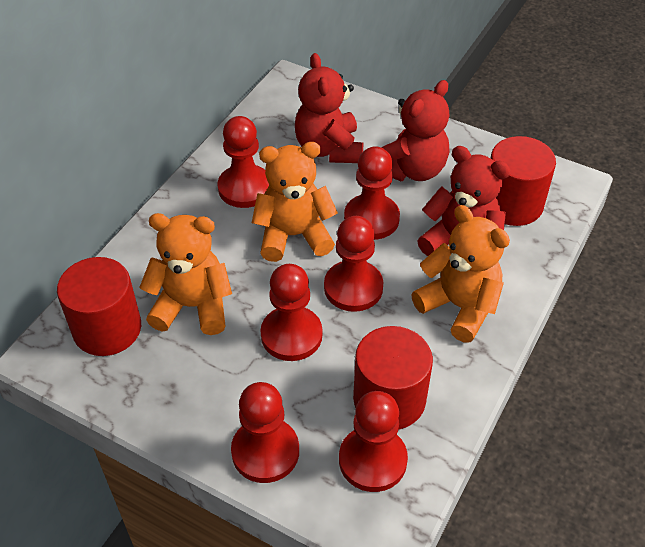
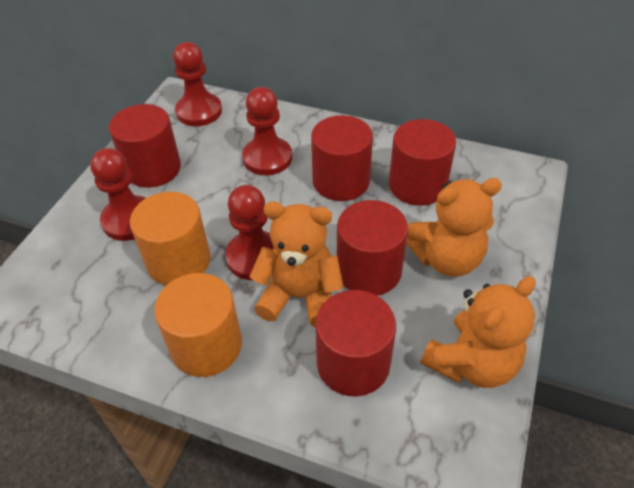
orange cylinder: 0 -> 2
red cylinder: 3 -> 5
red pawn: 6 -> 4
red teddy bear: 3 -> 0

